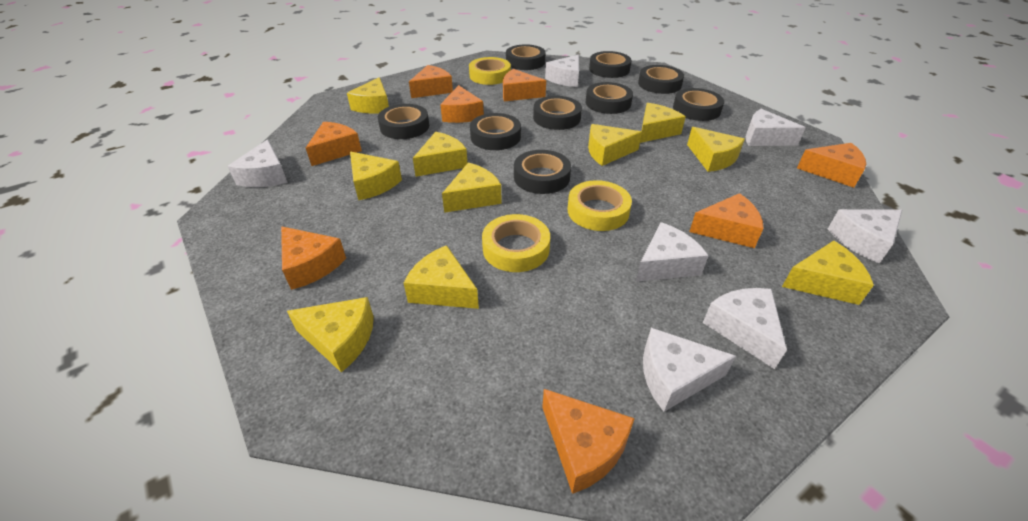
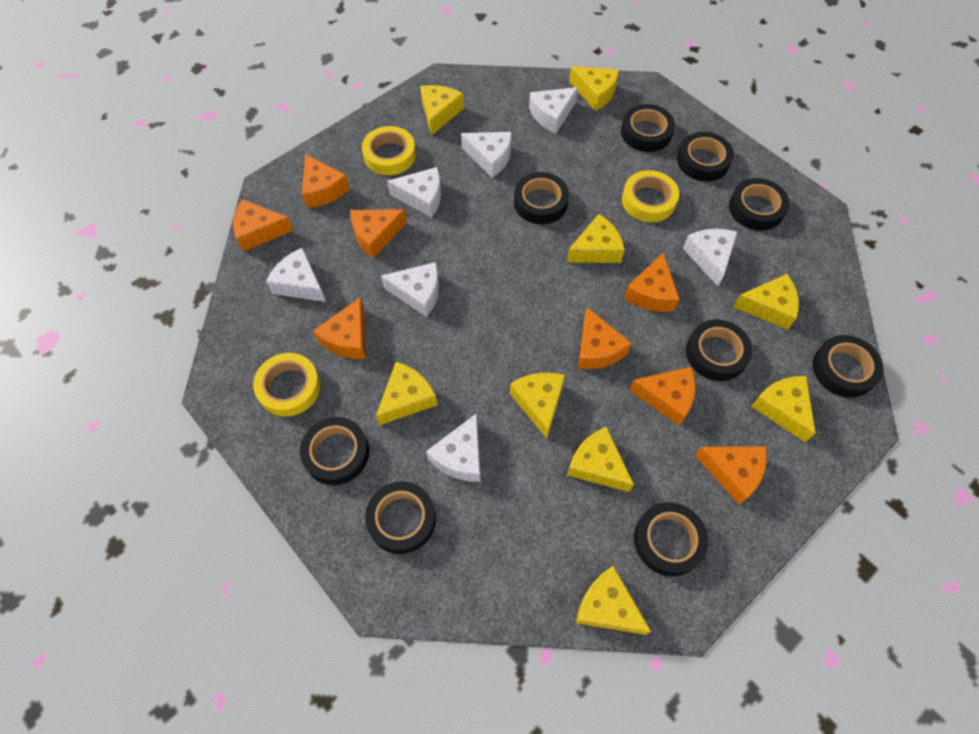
yellow cheese: 10 -> 9

